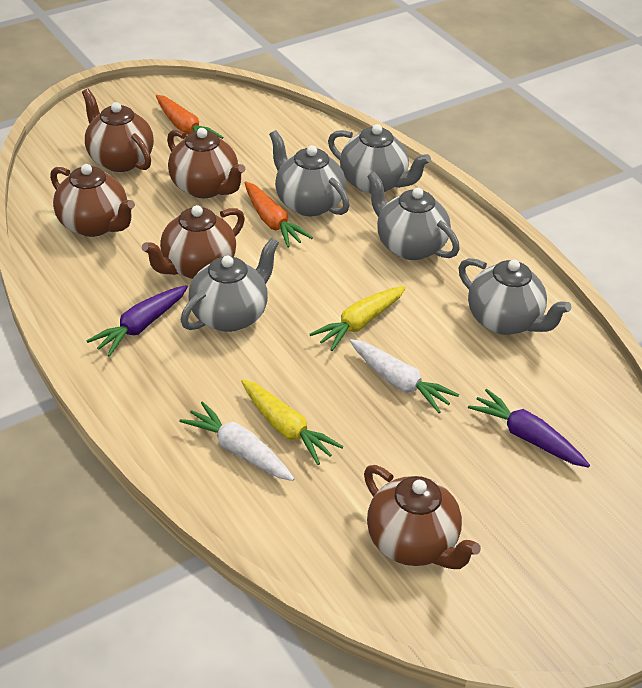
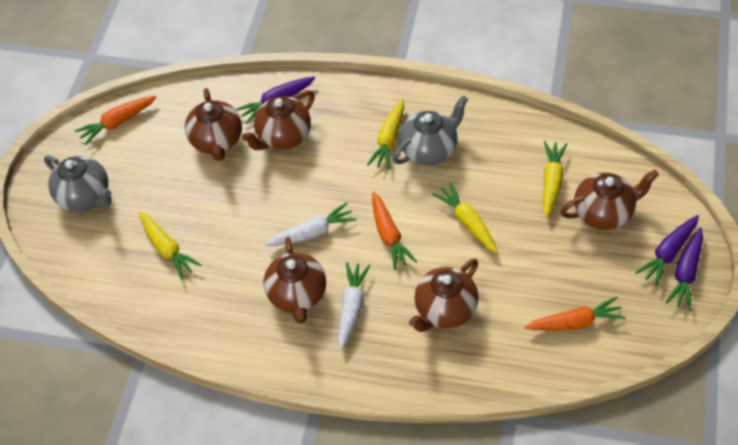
grey teapot: 5 -> 2
orange carrot: 2 -> 3
purple carrot: 2 -> 3
yellow carrot: 2 -> 4

